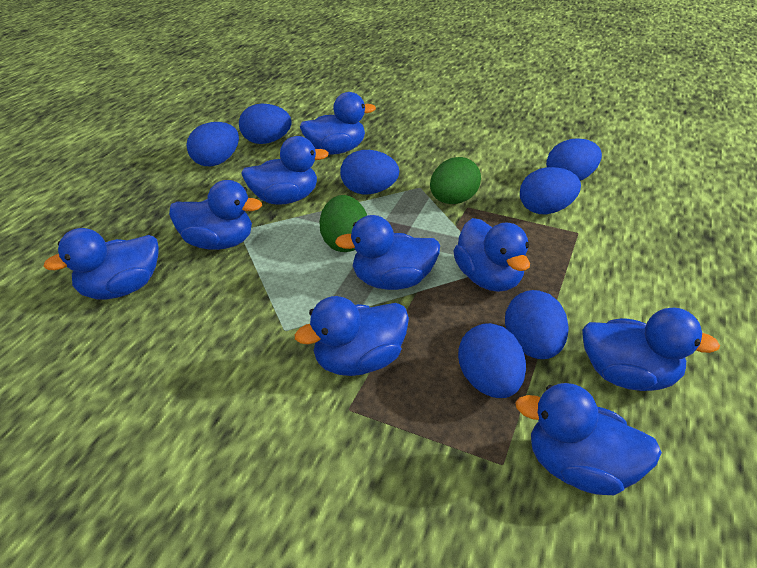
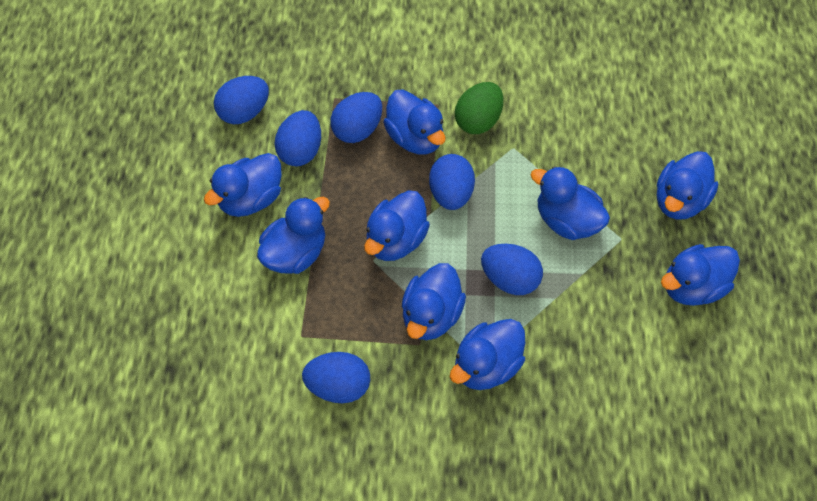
blue egg: 7 -> 6
green egg: 2 -> 1

